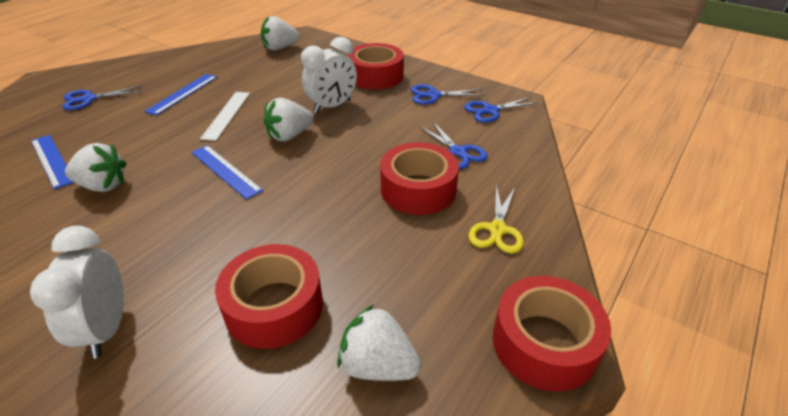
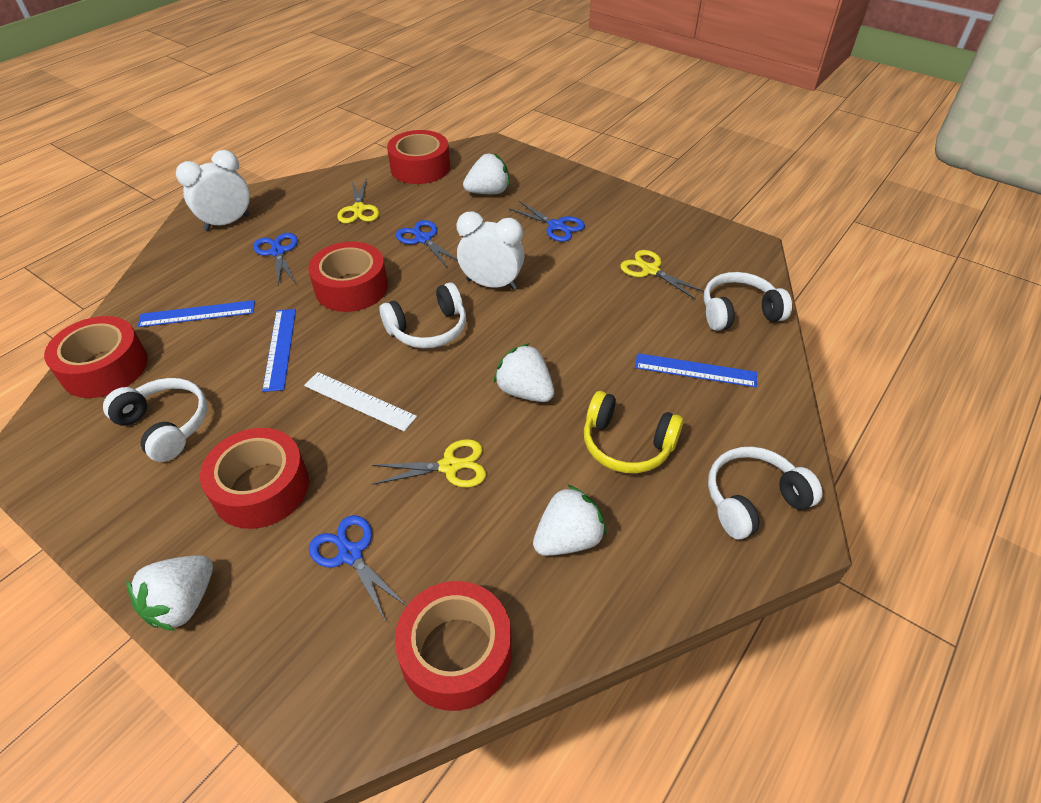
red tape: 4 -> 5
white headphones: 0 -> 4
yellow headphones: 0 -> 1
yellow scissors: 1 -> 3

